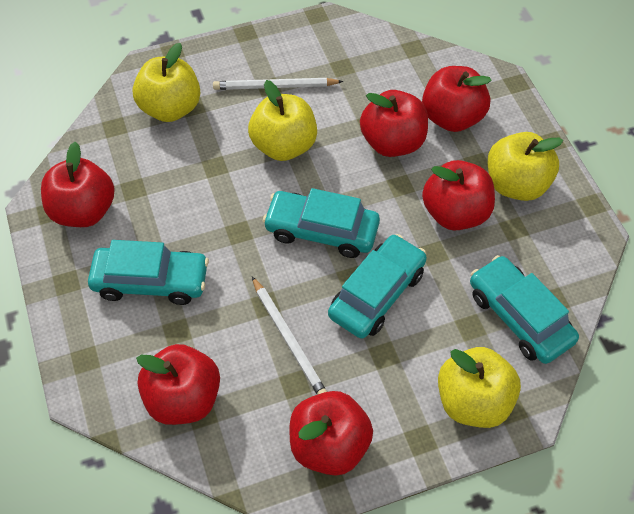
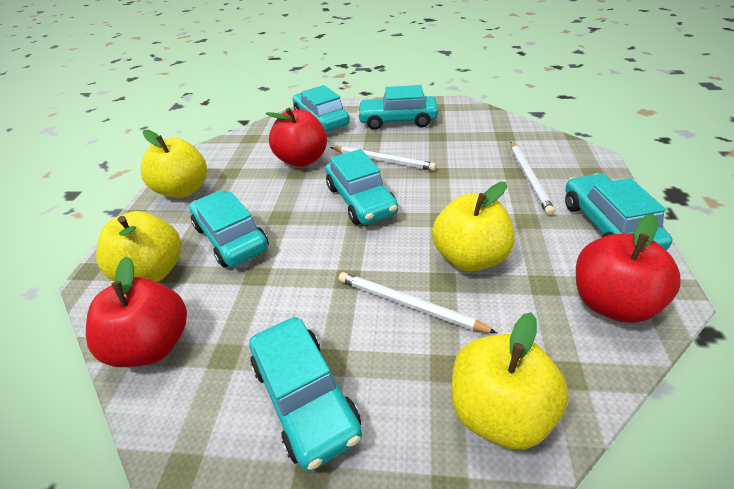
red apple: 6 -> 3
turquoise car: 4 -> 6
white pencil: 2 -> 3

